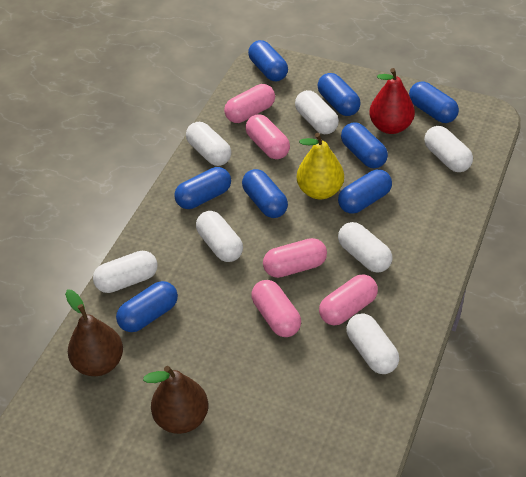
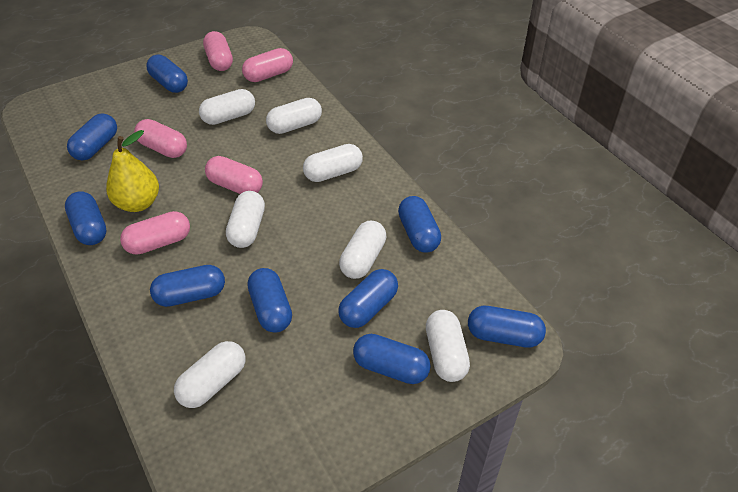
blue capsule: 8 -> 9
brown pear: 2 -> 0
red pear: 1 -> 0

